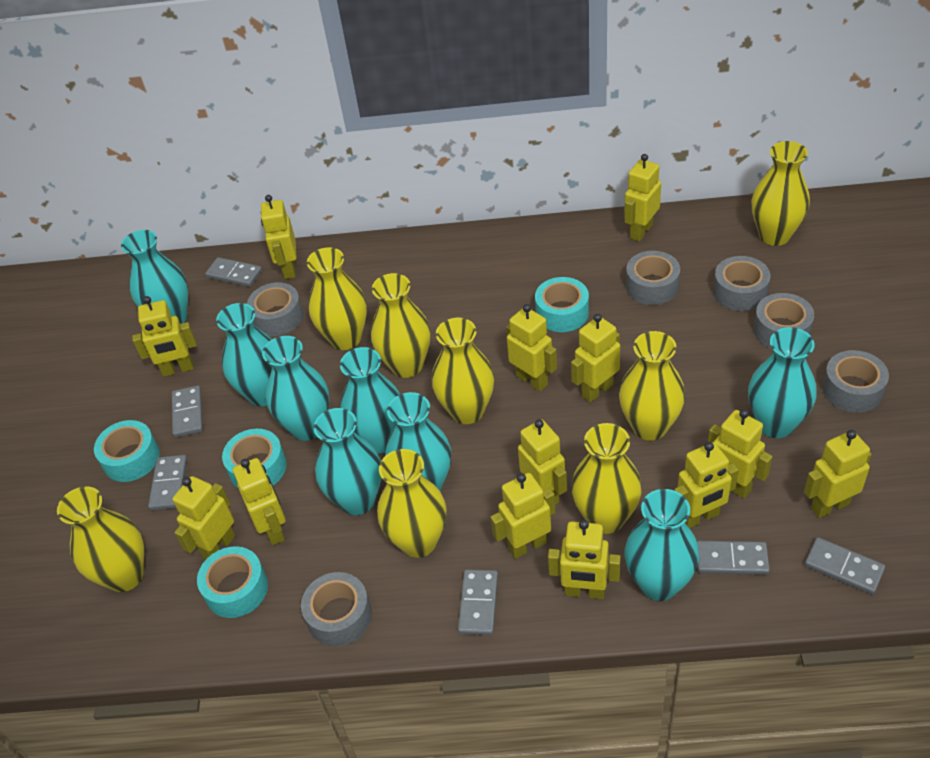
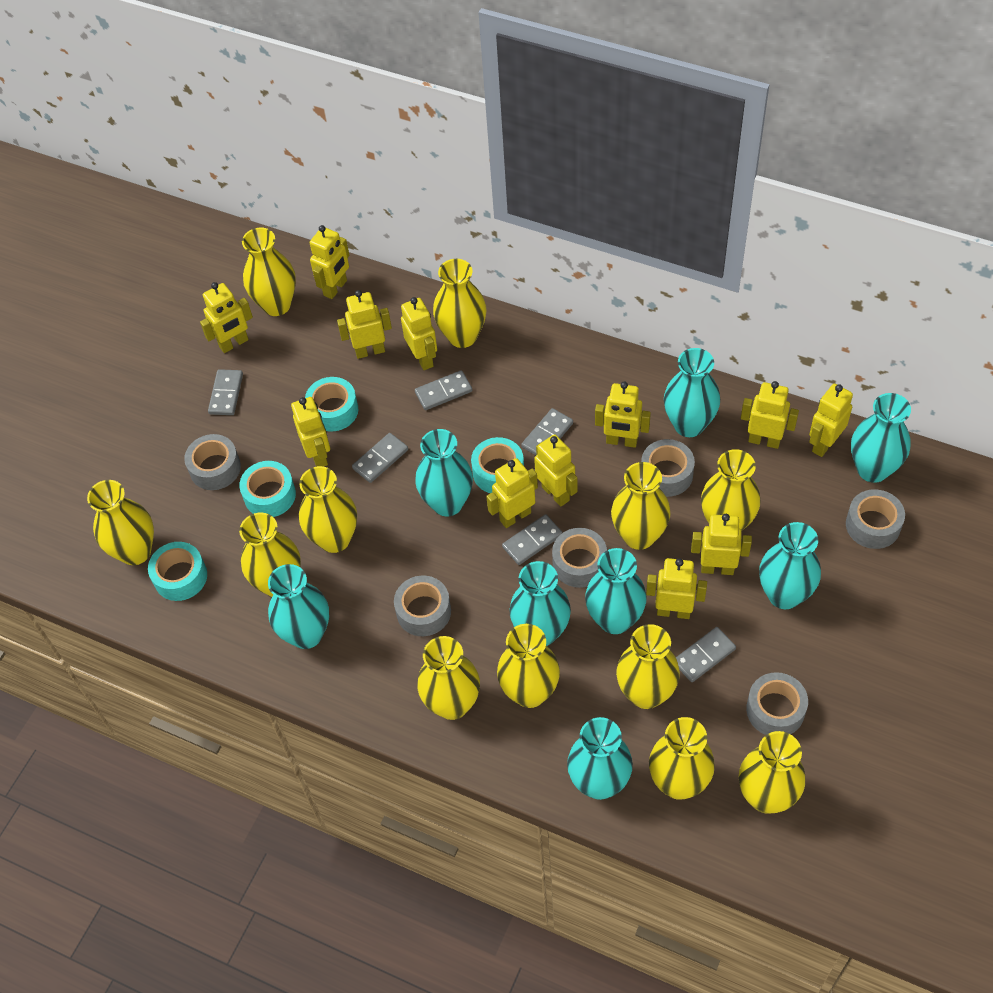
yellow robot: 13 -> 12
yellow vase: 8 -> 12

